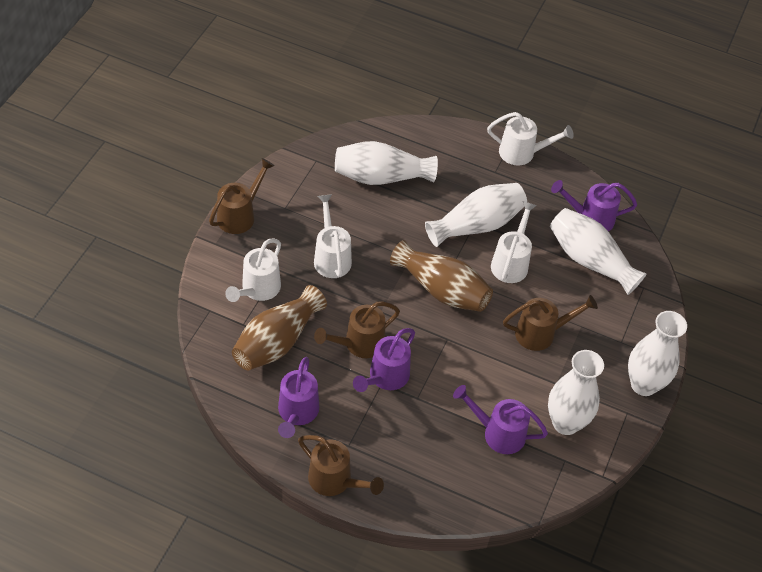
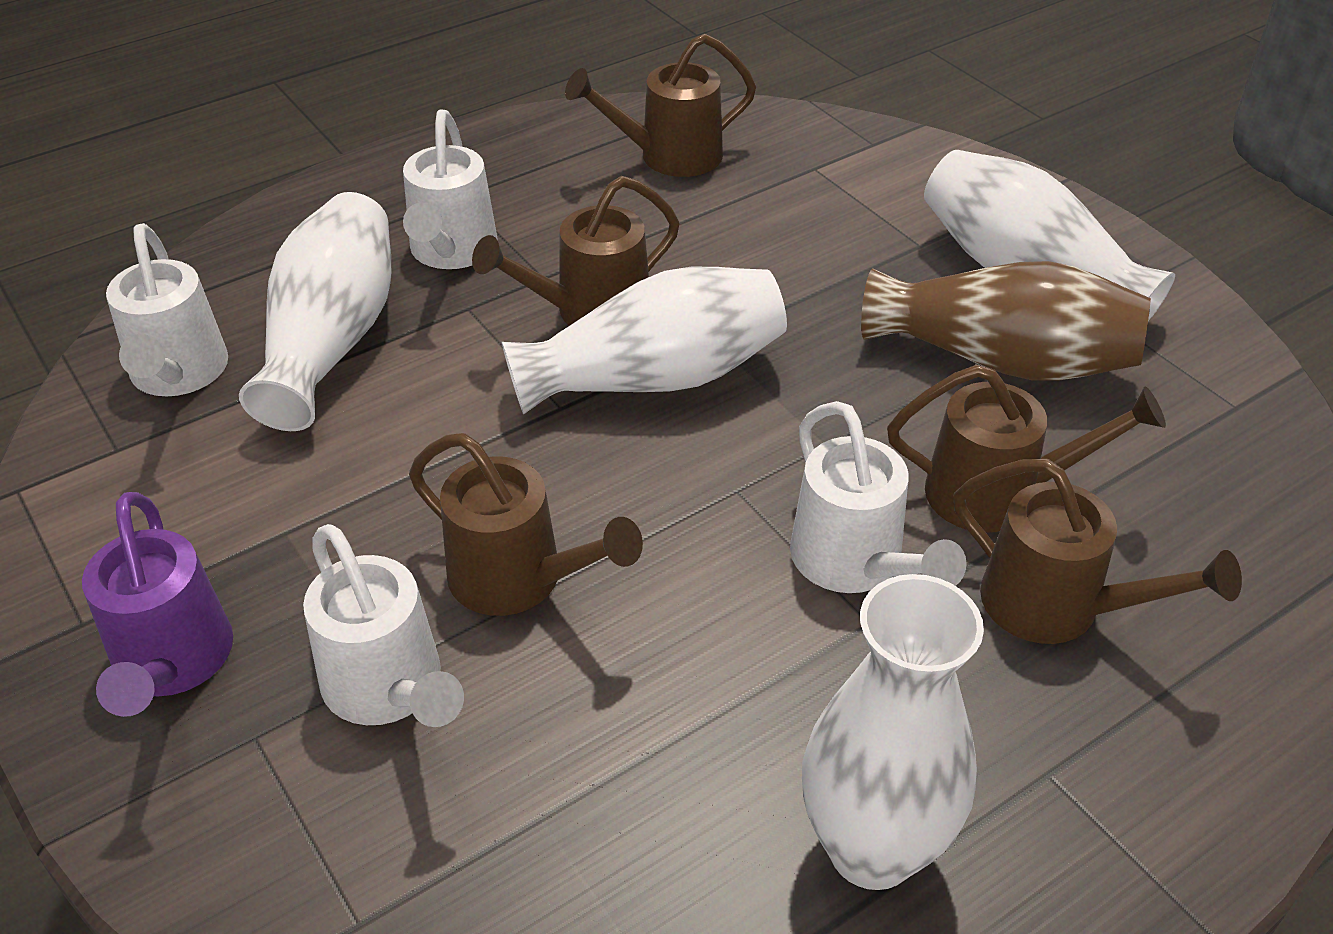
brown vase: 2 -> 1
brown watering can: 4 -> 5
purple watering can: 4 -> 1
white vase: 5 -> 4

